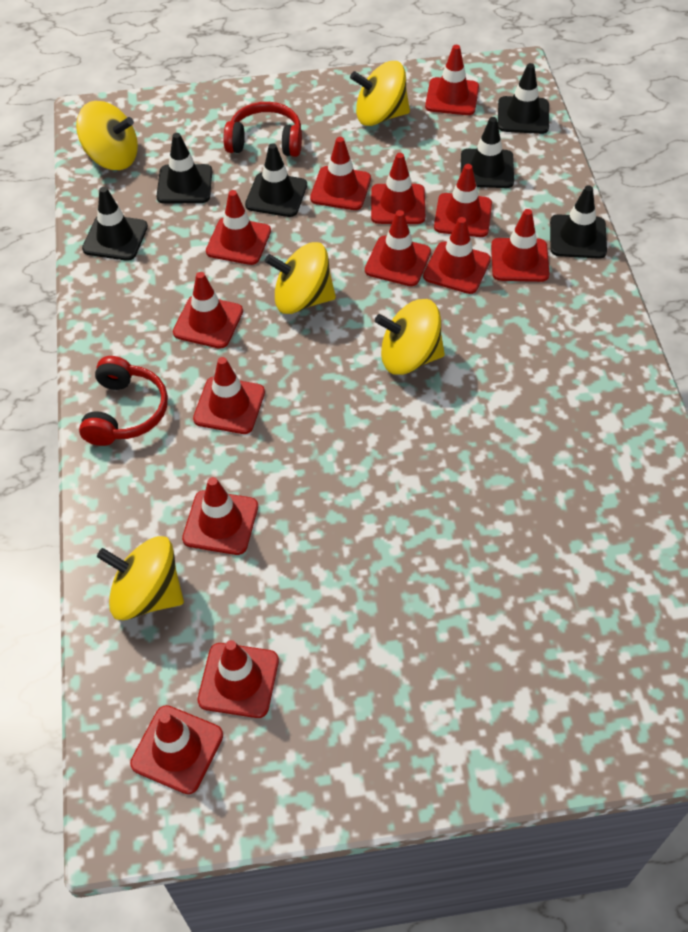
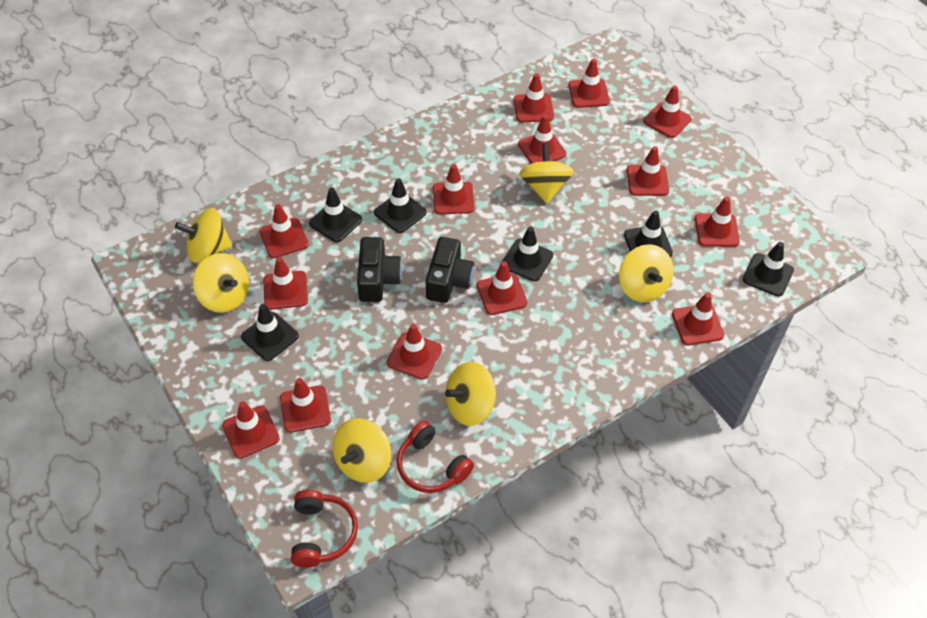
black camera: 0 -> 2
red traffic cone: 13 -> 14
yellow spinning top: 5 -> 6

